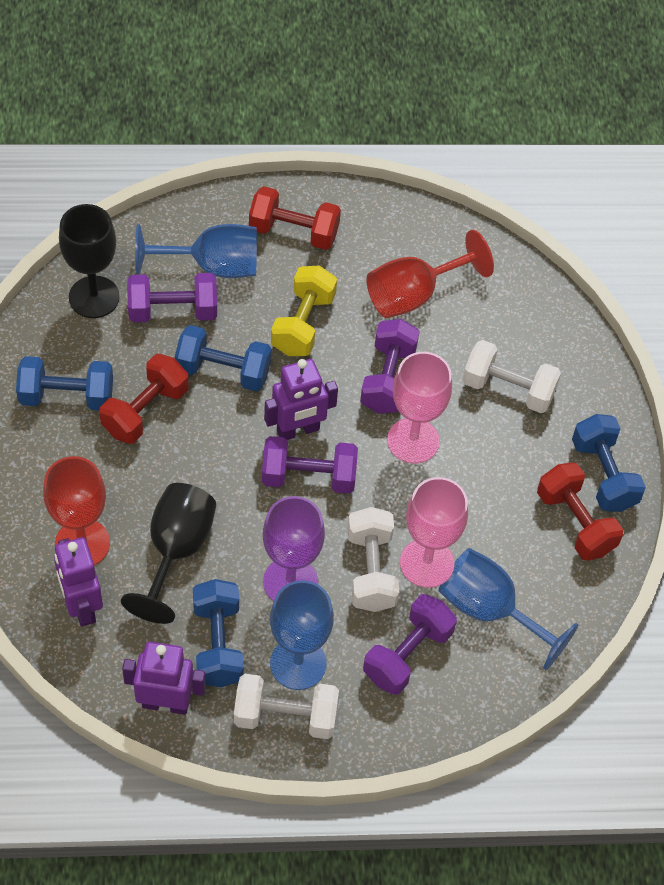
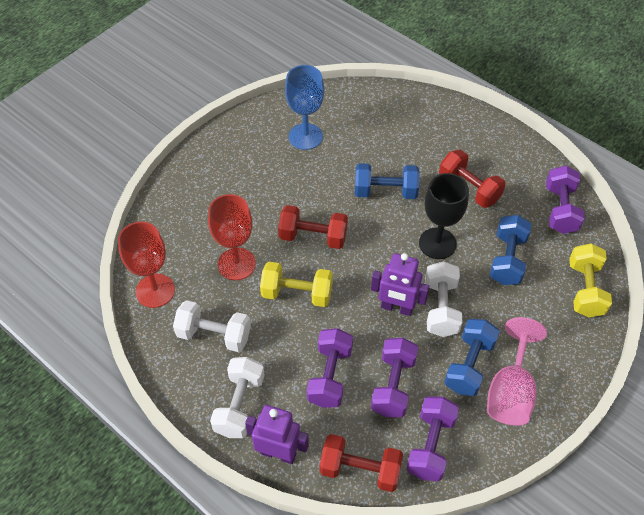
black goblet: 2 -> 1
blue dumbbell: 4 -> 3
blue goblet: 3 -> 1
pink goblet: 2 -> 1
purple goblet: 1 -> 0
purple robot: 3 -> 2
yellow dumbbell: 1 -> 2

